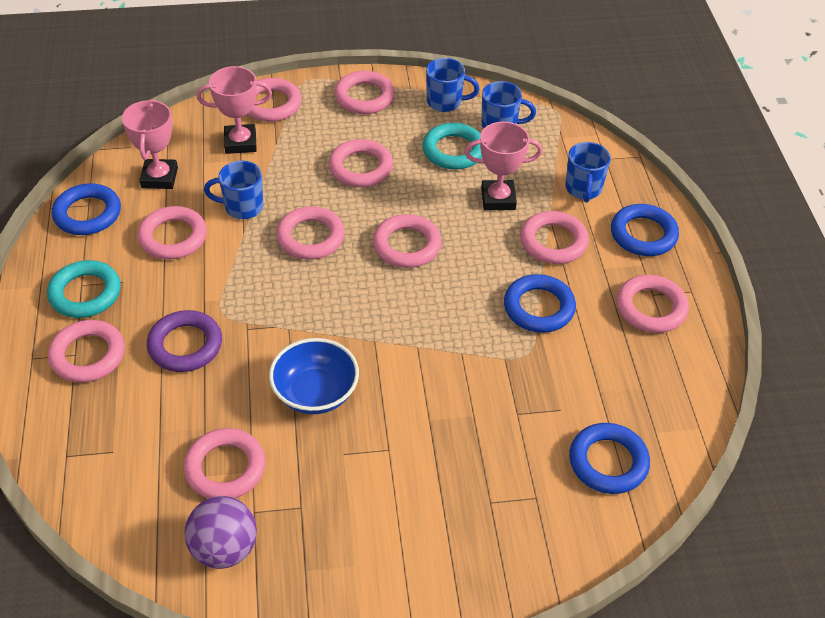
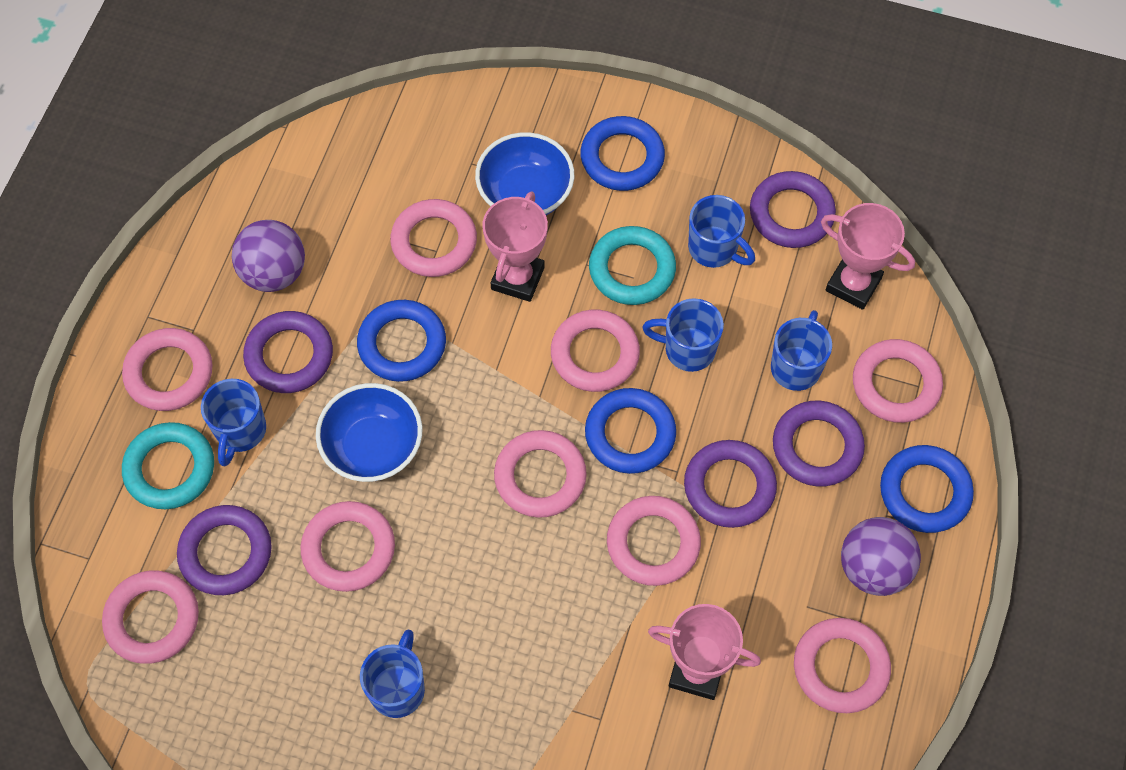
blue bowl: 1 -> 2
blue mug: 4 -> 5
pink ring: 10 -> 9
purple ball: 1 -> 2
purple ring: 1 -> 5

